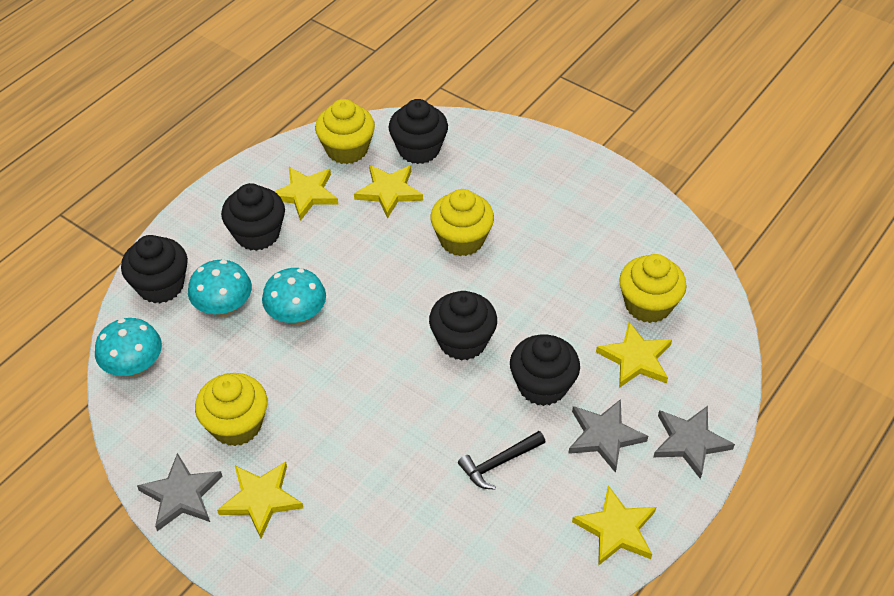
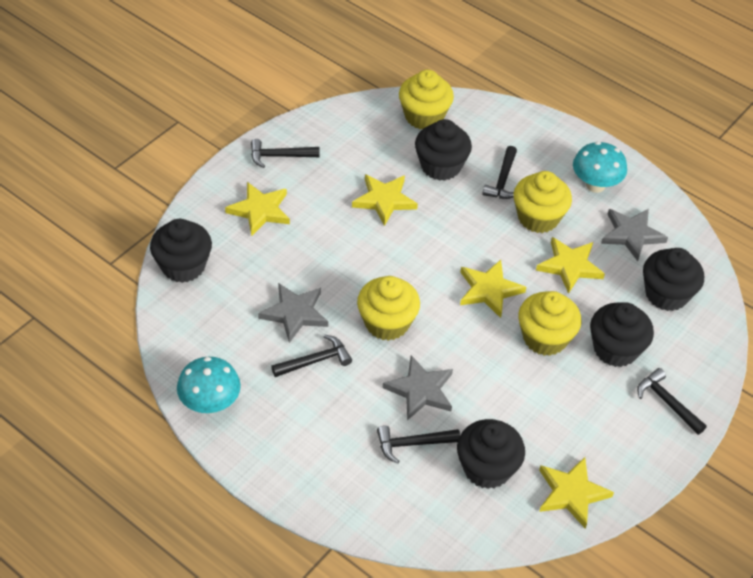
black hammer: 1 -> 5
turquoise mushroom: 3 -> 2

